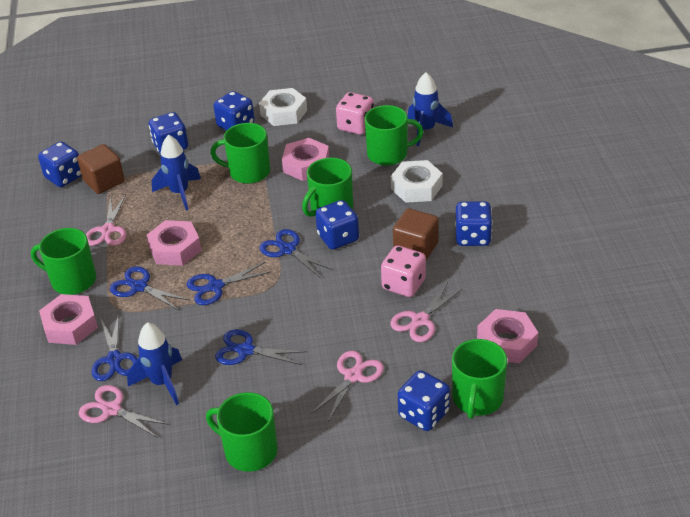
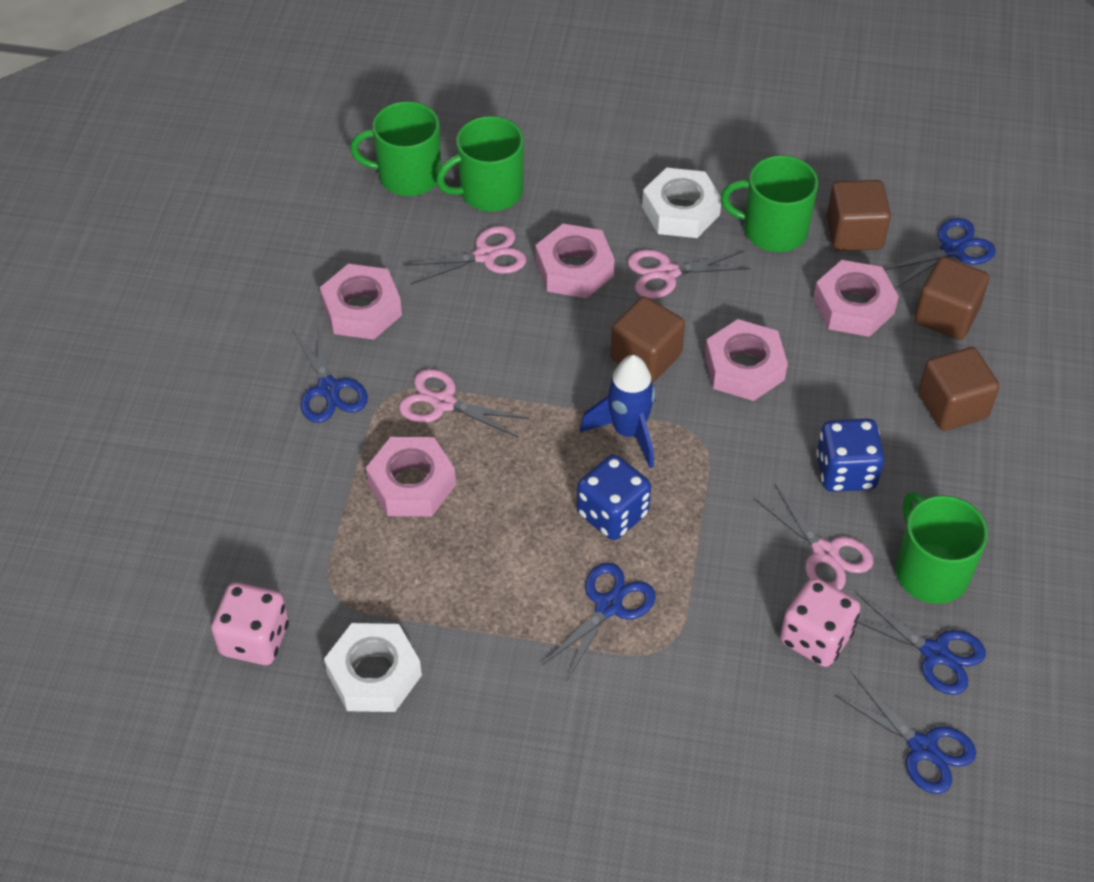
blue dice: 6 -> 2
blue rocket: 3 -> 1
brown cube: 2 -> 4
green mug: 6 -> 4
pink nut: 4 -> 5

